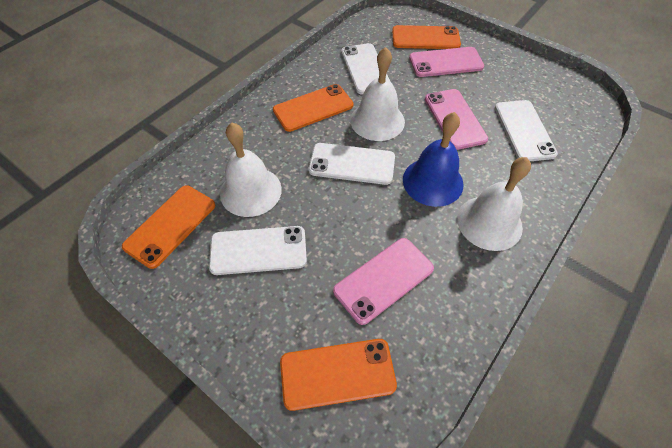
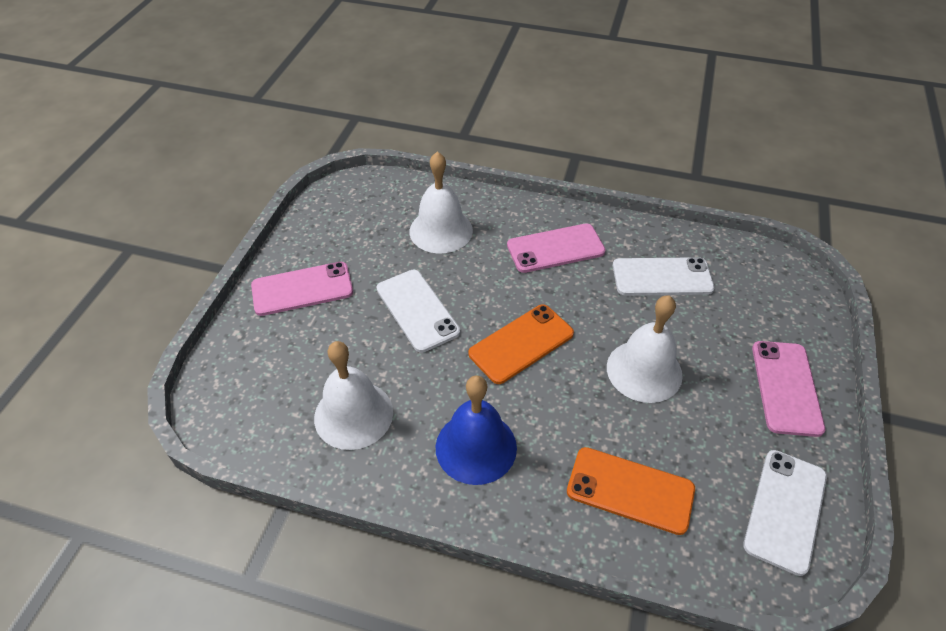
orange phone: 4 -> 2
white phone: 4 -> 3

